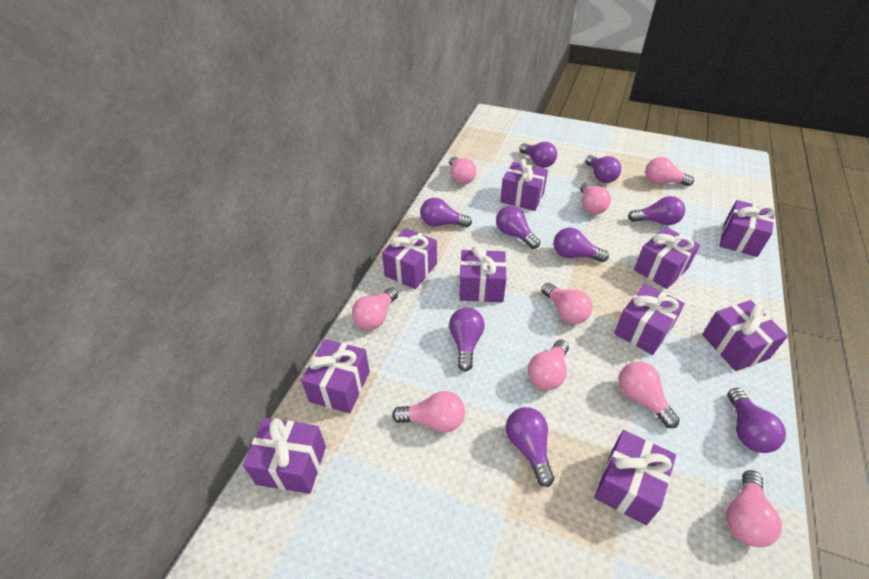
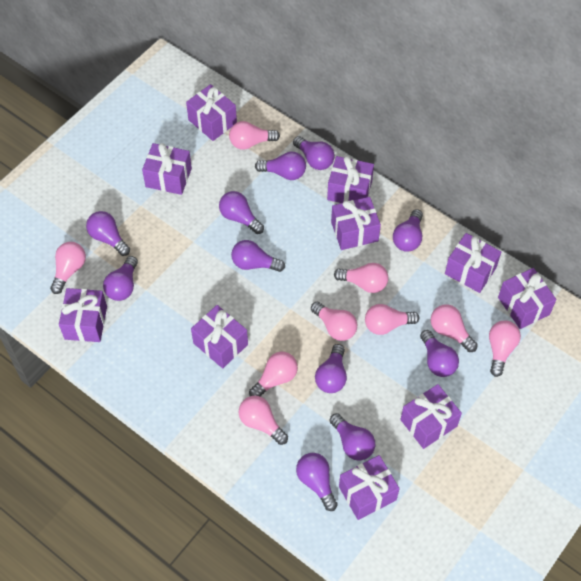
purple light bulb: 9 -> 11

